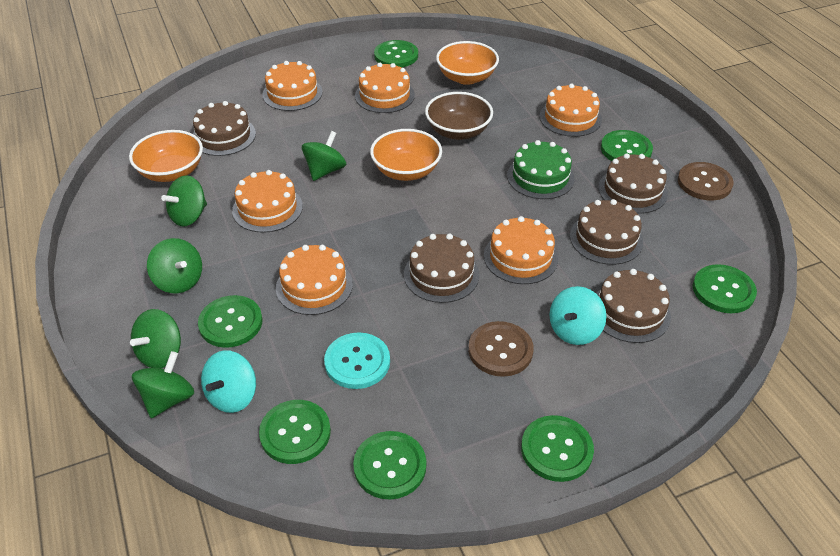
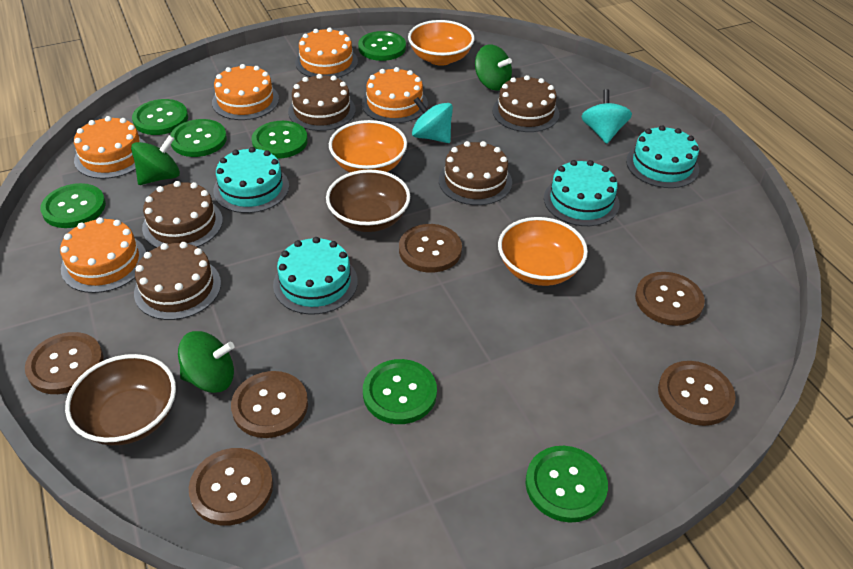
brown bowl: 1 -> 2
brown button: 2 -> 6
green cake: 1 -> 0
green spinning top: 5 -> 3
orange cake: 6 -> 5
turquoise button: 1 -> 0
turquoise cake: 0 -> 4

